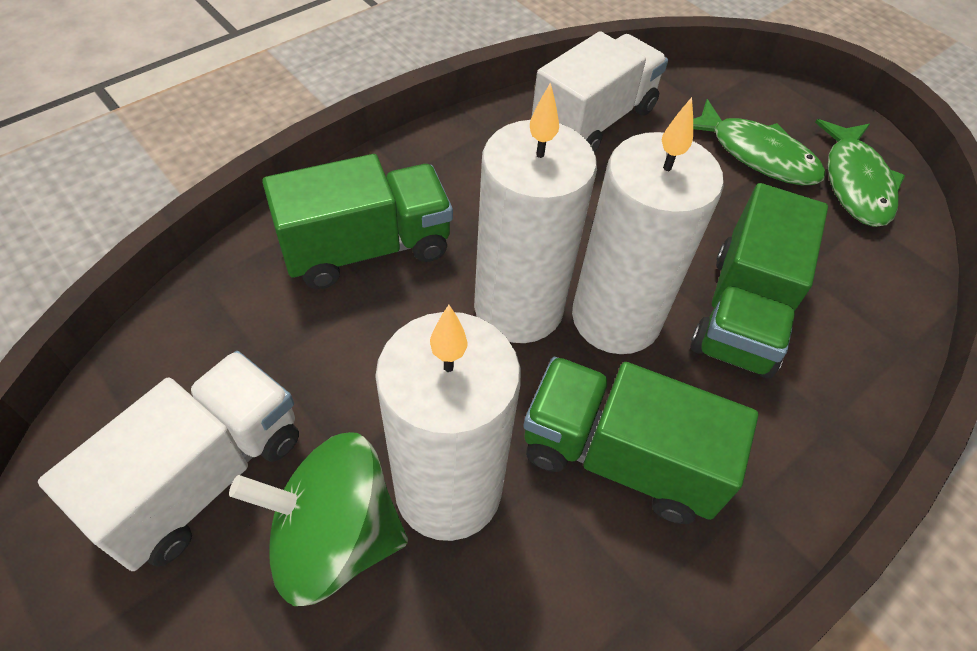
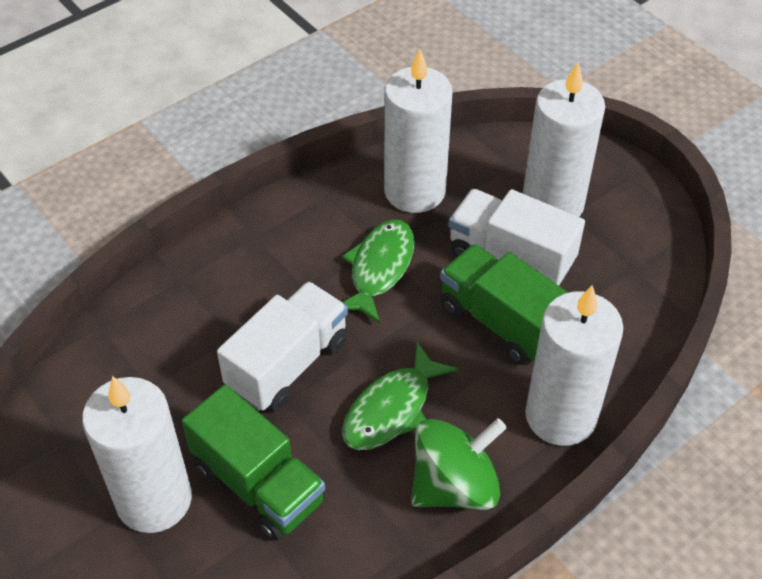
green truck: 3 -> 2
white candle: 3 -> 4

